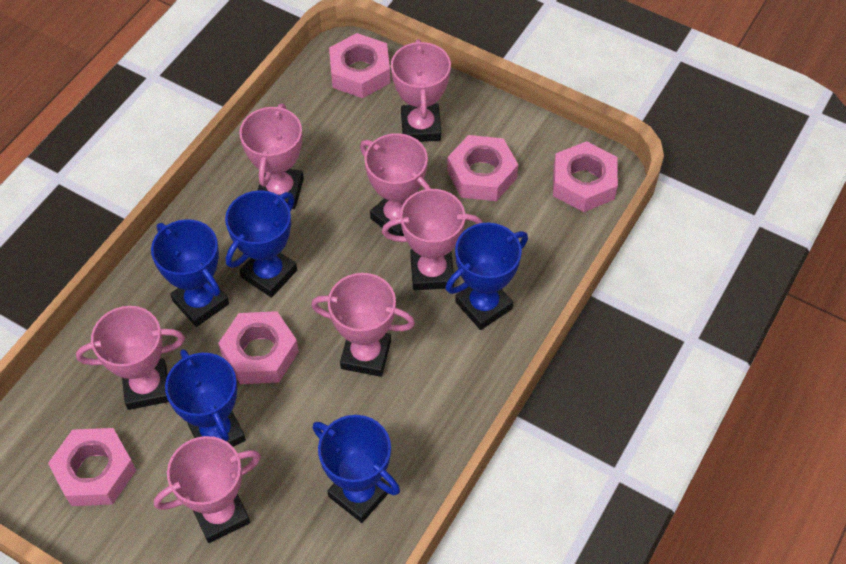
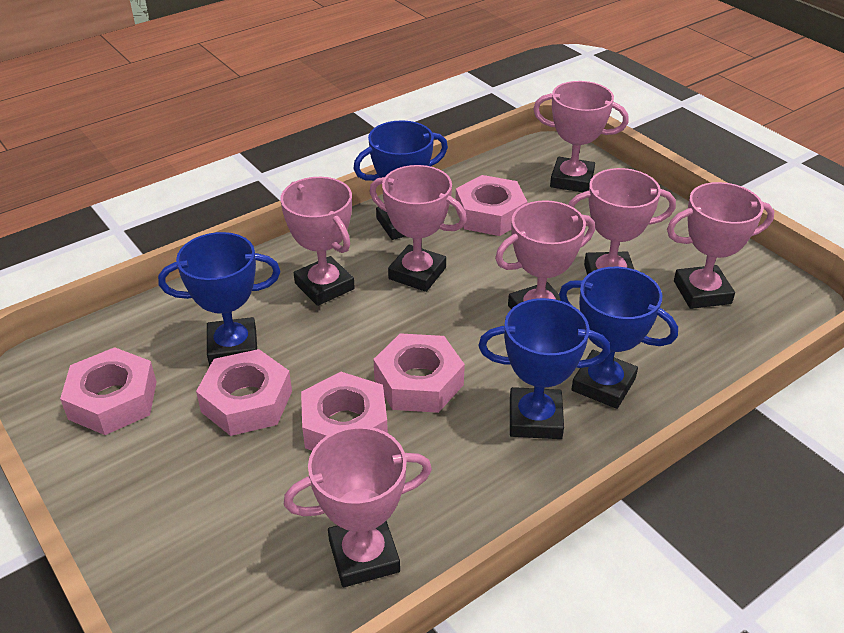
blue trophy: 5 -> 4

